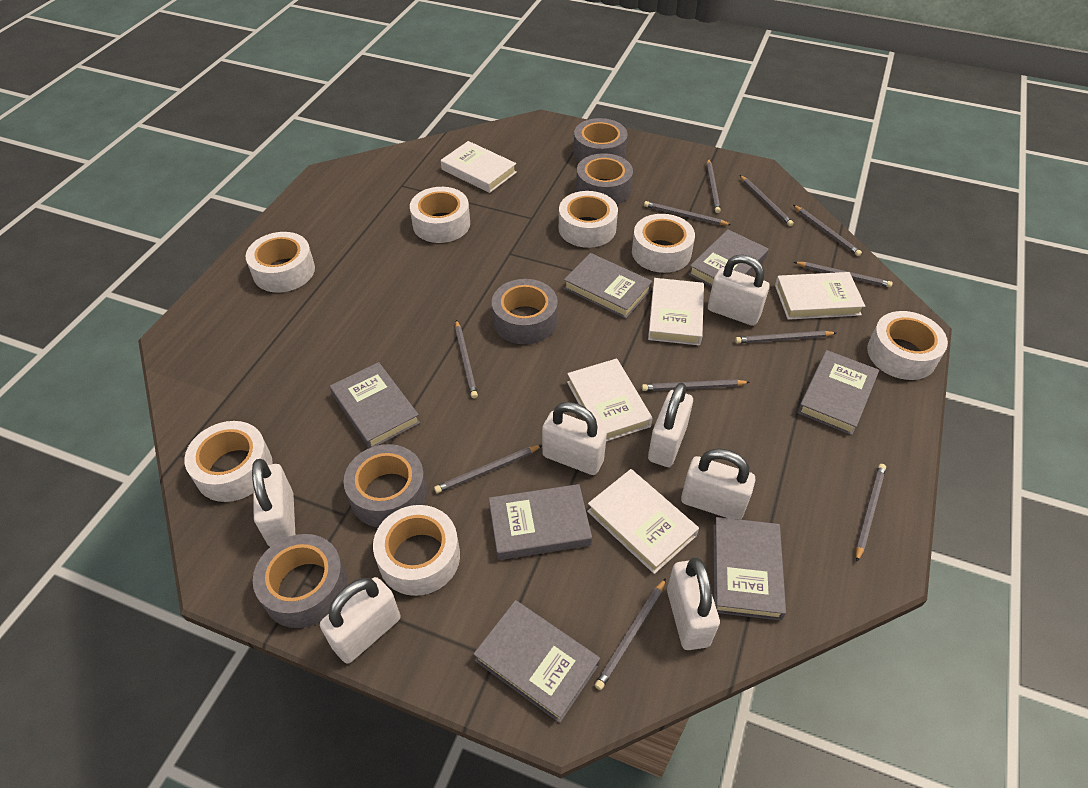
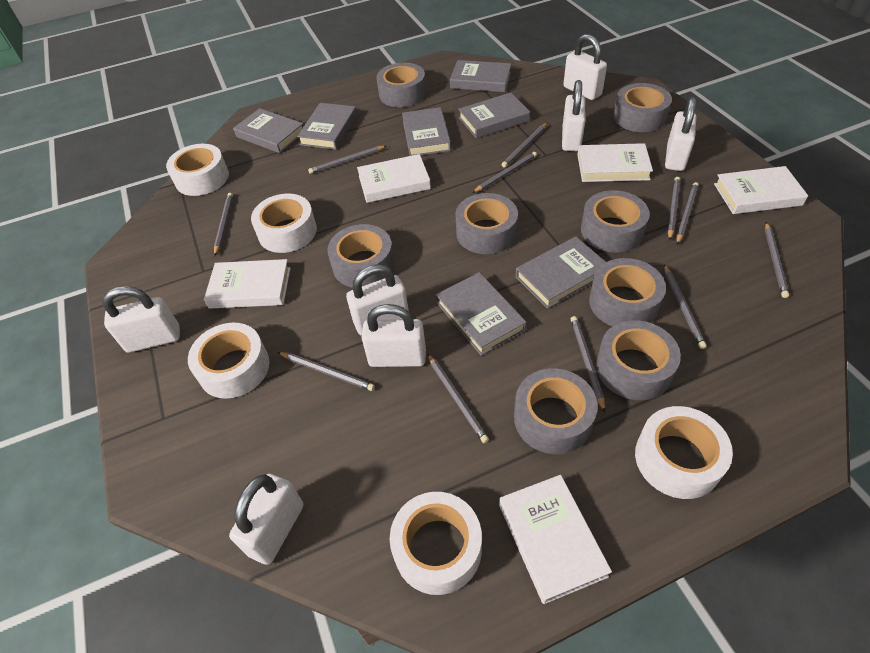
grey tape: 5 -> 8
white tape: 7 -> 5

